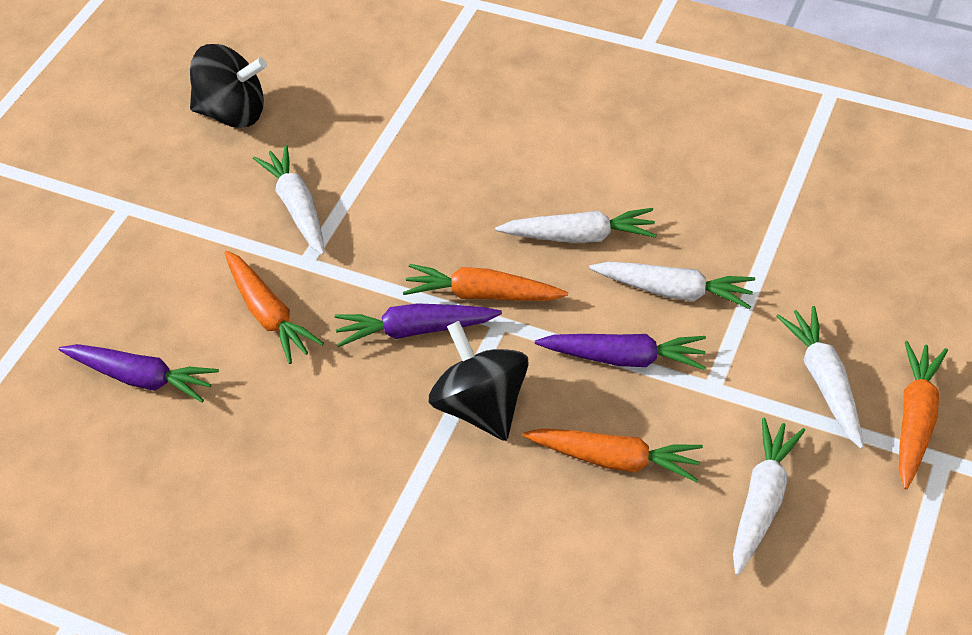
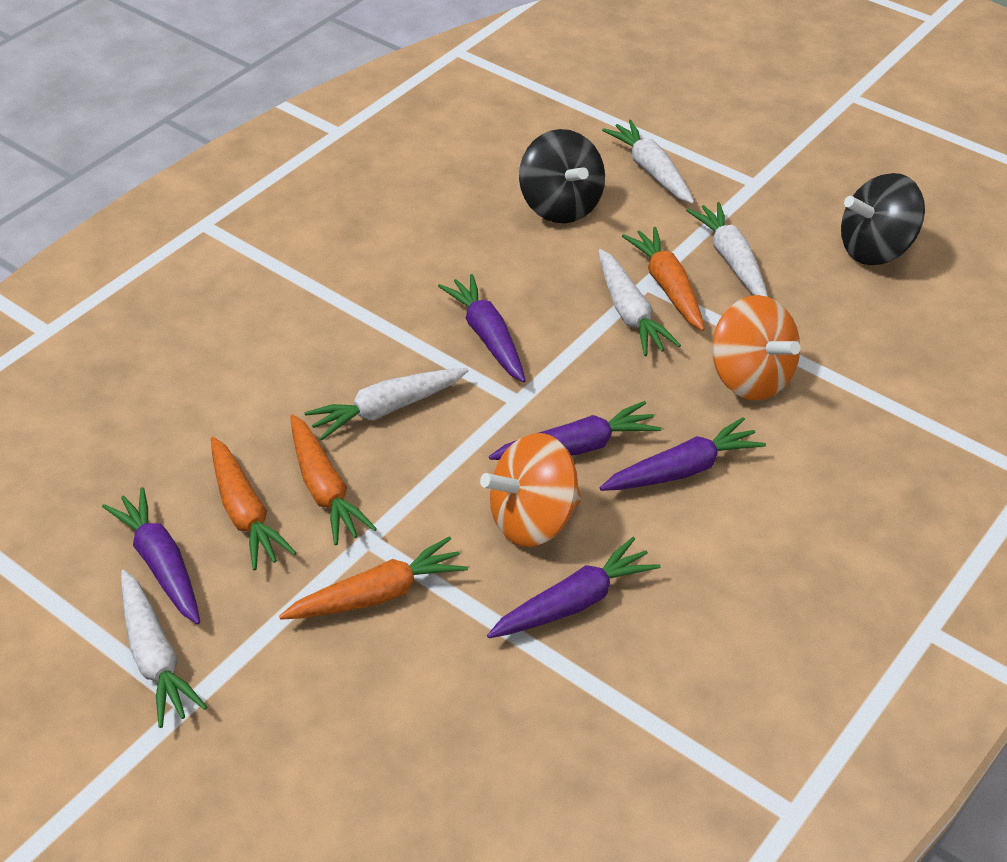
orange spinning top: 0 -> 2
purple carrot: 3 -> 5

